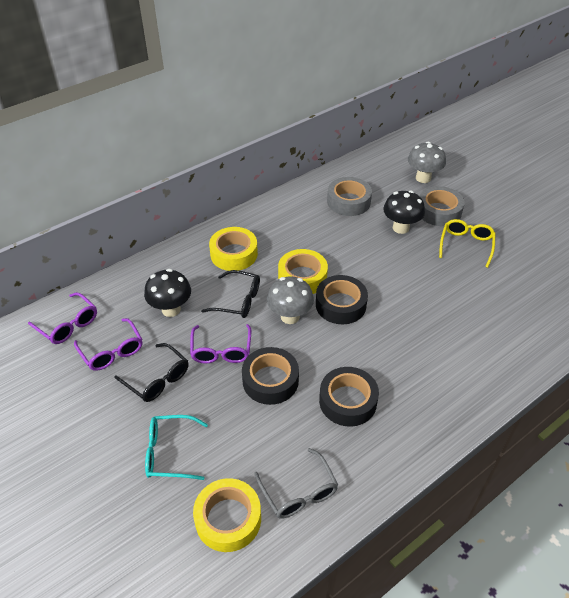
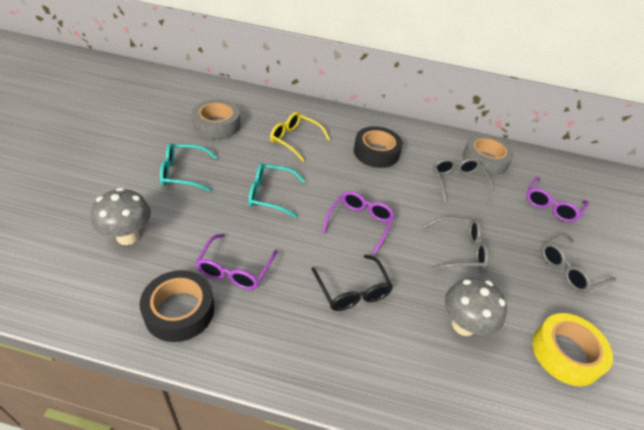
black glasses: 2 -> 1
black mushroom: 2 -> 0
black tape: 3 -> 2
grey glasses: 1 -> 3
turquoise glasses: 1 -> 2
yellow tape: 3 -> 1

